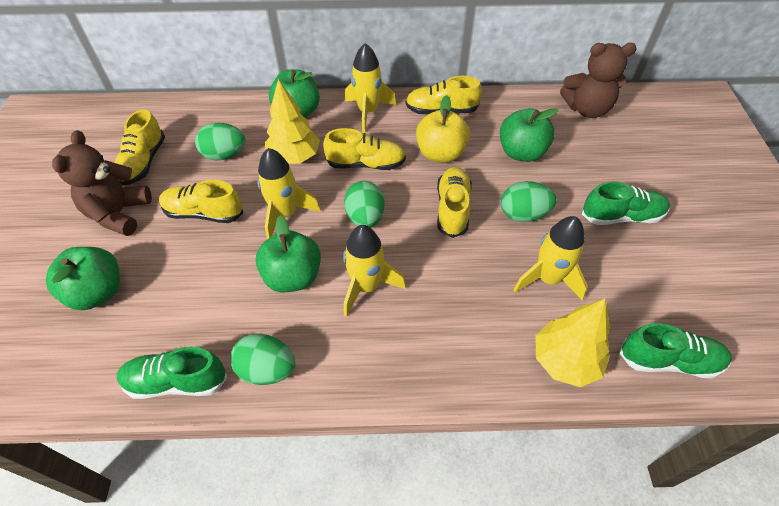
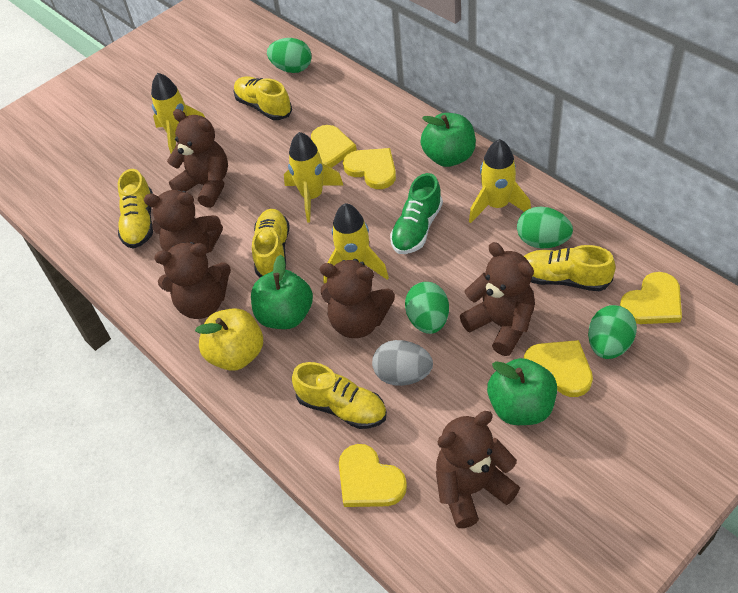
brown teddy bear: 2 -> 6
green apple: 4 -> 3
green shoe: 3 -> 1
grey egg: 0 -> 1
yellow heart: 0 -> 5
yellow tree: 2 -> 0

